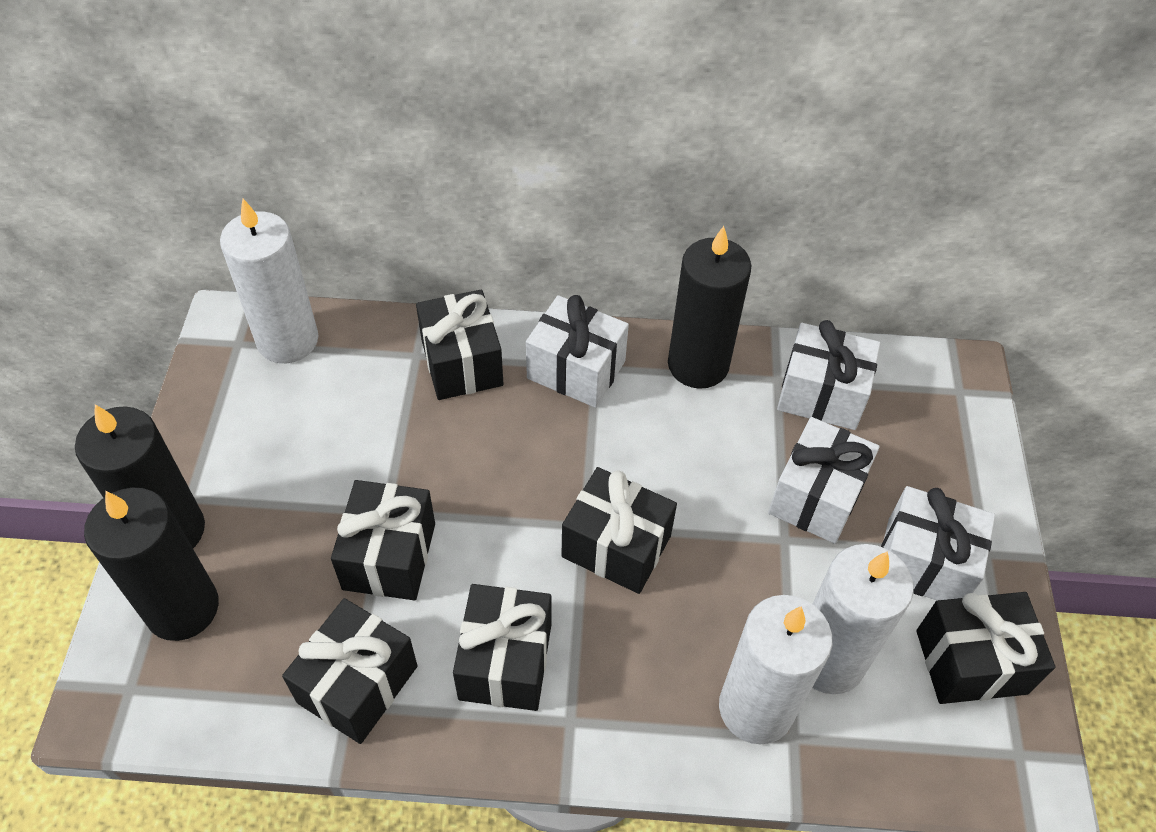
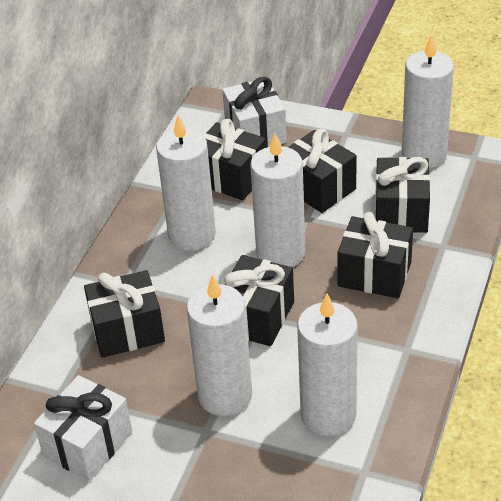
black candle: 3 -> 0
white candle: 3 -> 5
white gift: 4 -> 2

